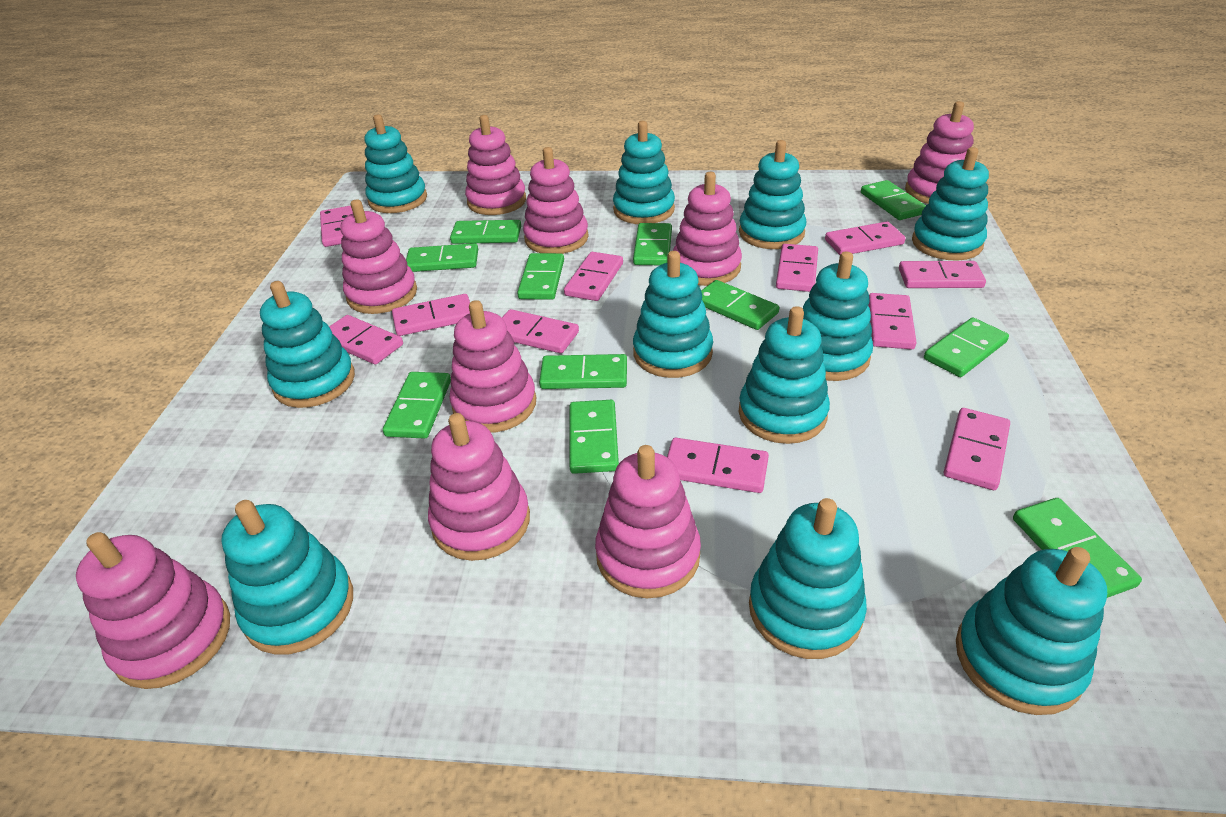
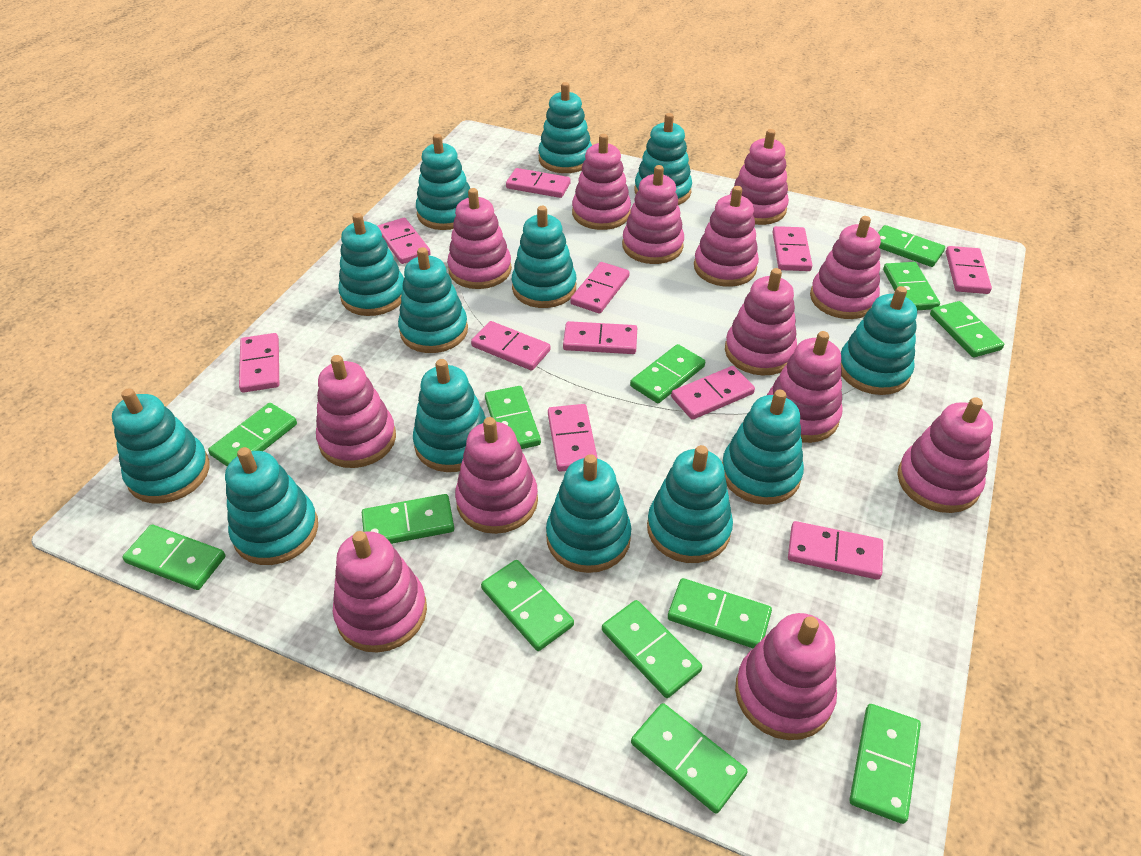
green domino: 11 -> 13
pink stacking toy: 9 -> 13
turquoise stacking toy: 11 -> 13

